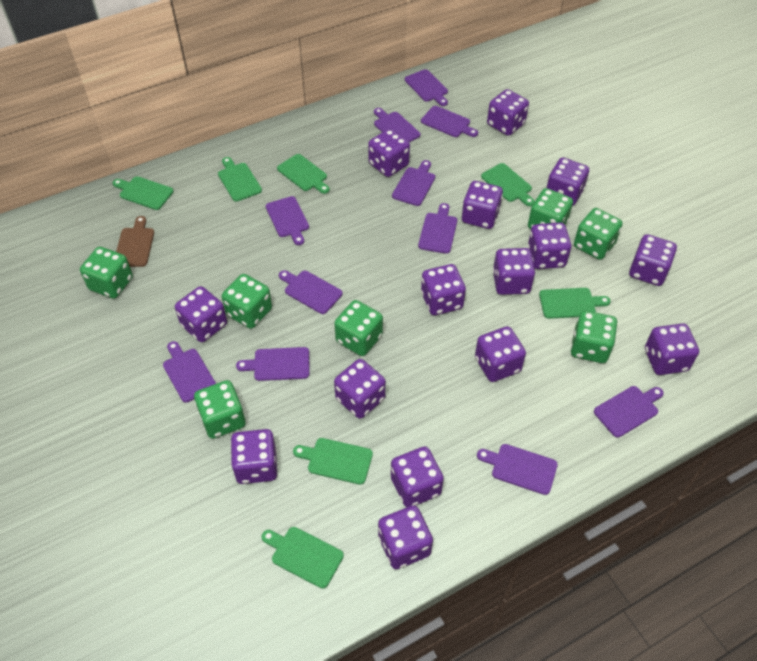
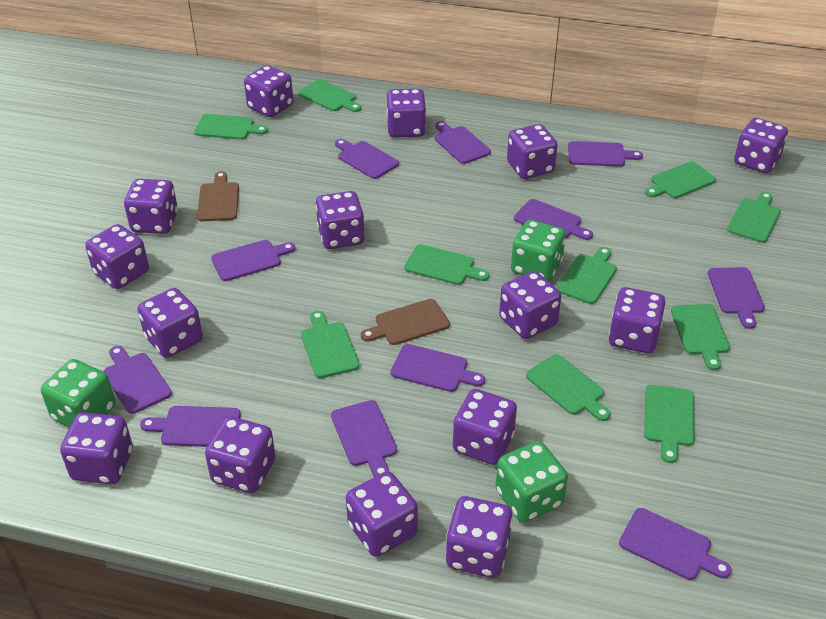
brown cutting board: 1 -> 2
green cutting board: 7 -> 10
green dice: 7 -> 3

